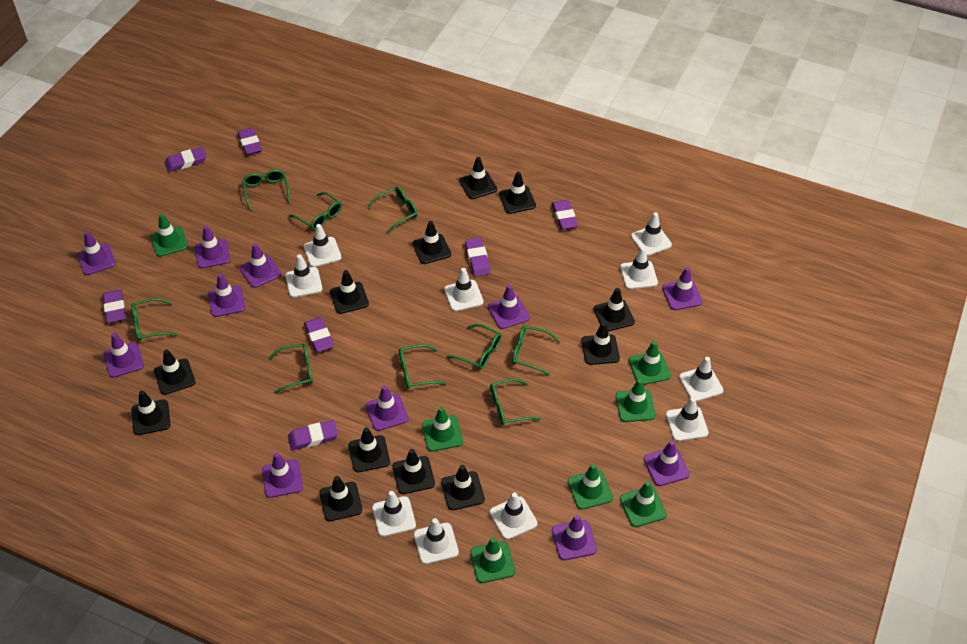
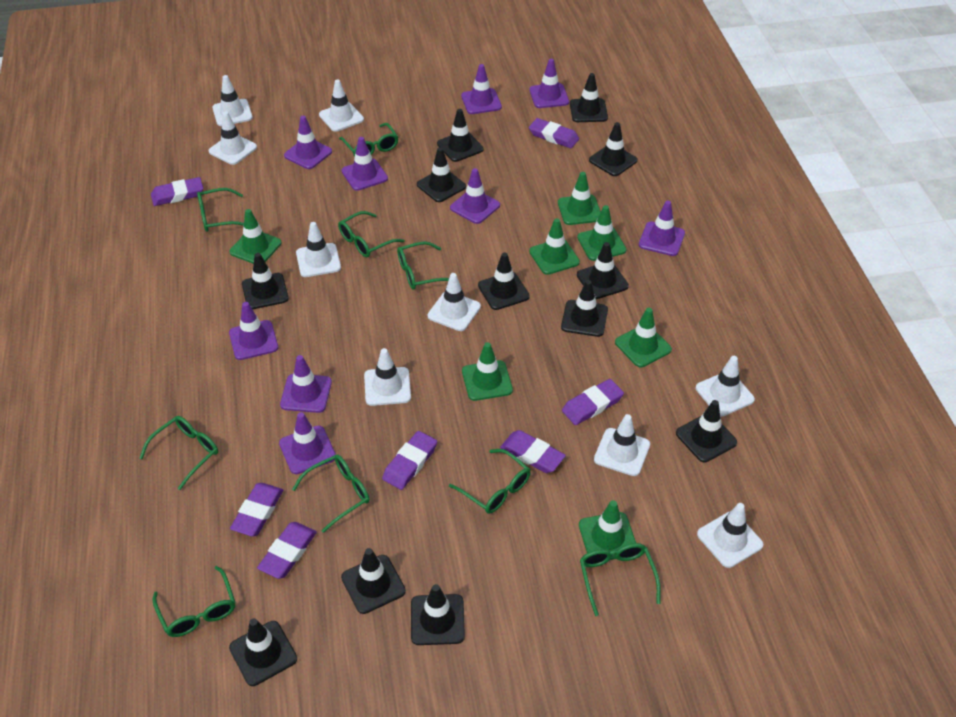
purple traffic cone: 11 -> 9
white traffic cone: 10 -> 9

